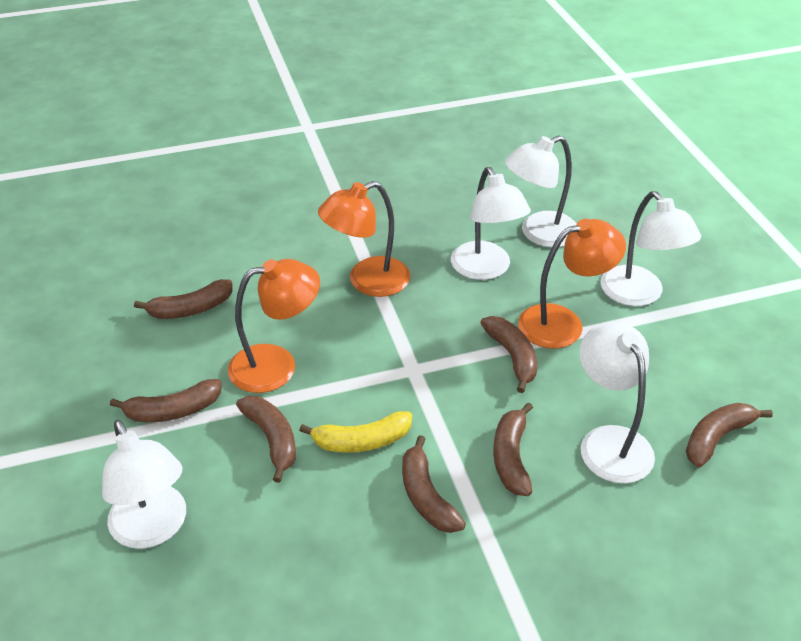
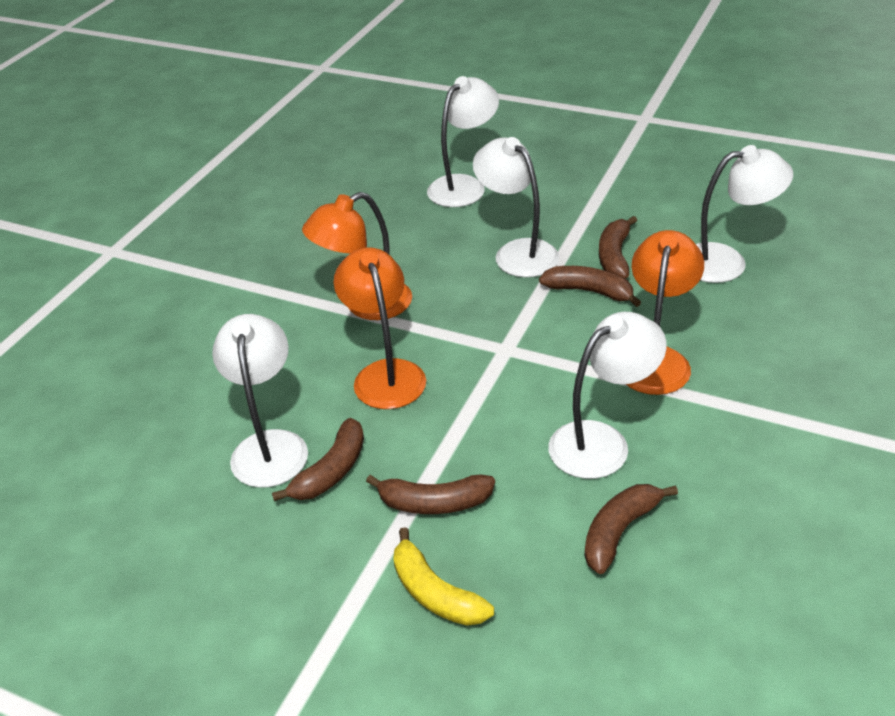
brown banana: 7 -> 5

